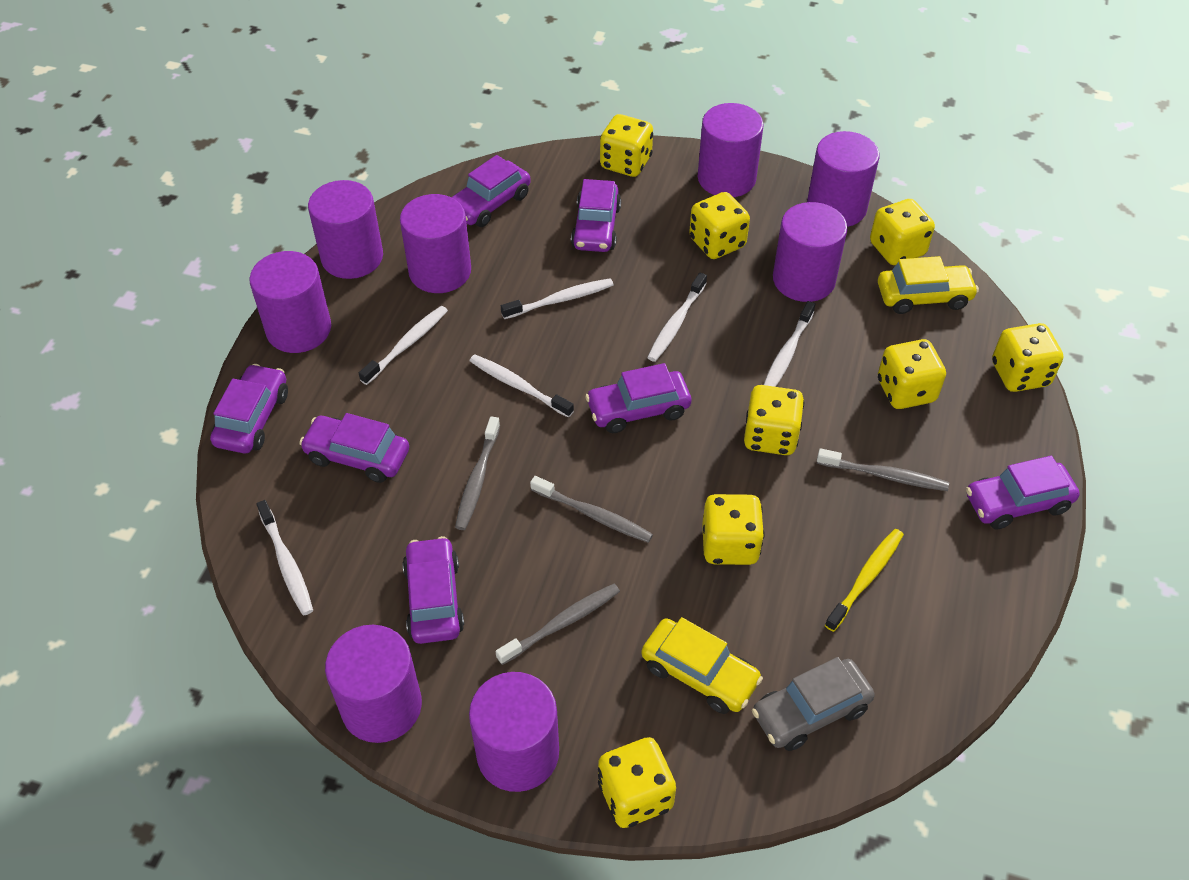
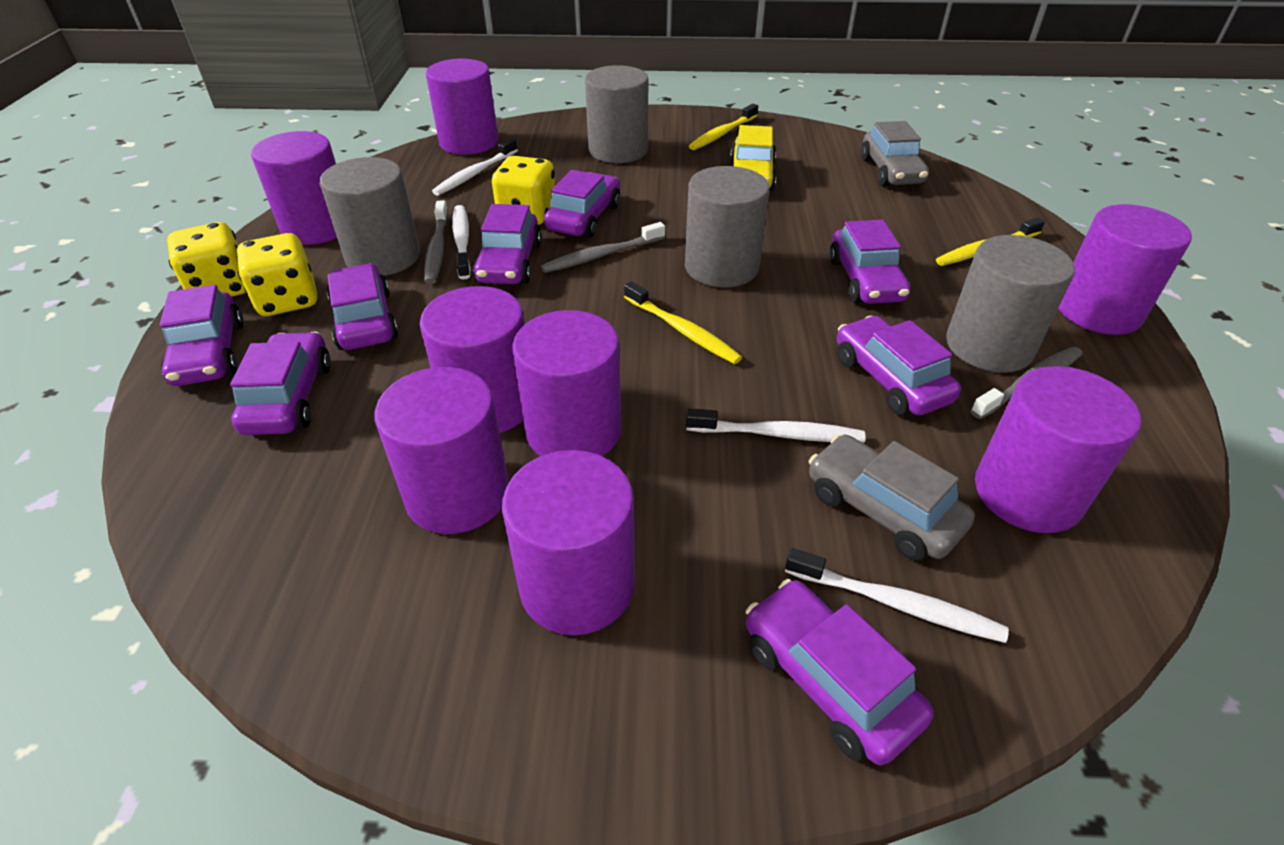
grey car: 1 -> 2
grey cylinder: 0 -> 4
grey toothbrush: 4 -> 3
purple car: 7 -> 8
white toothbrush: 6 -> 4
yellow car: 2 -> 1
yellow dice: 8 -> 3
yellow toothbrush: 1 -> 3

